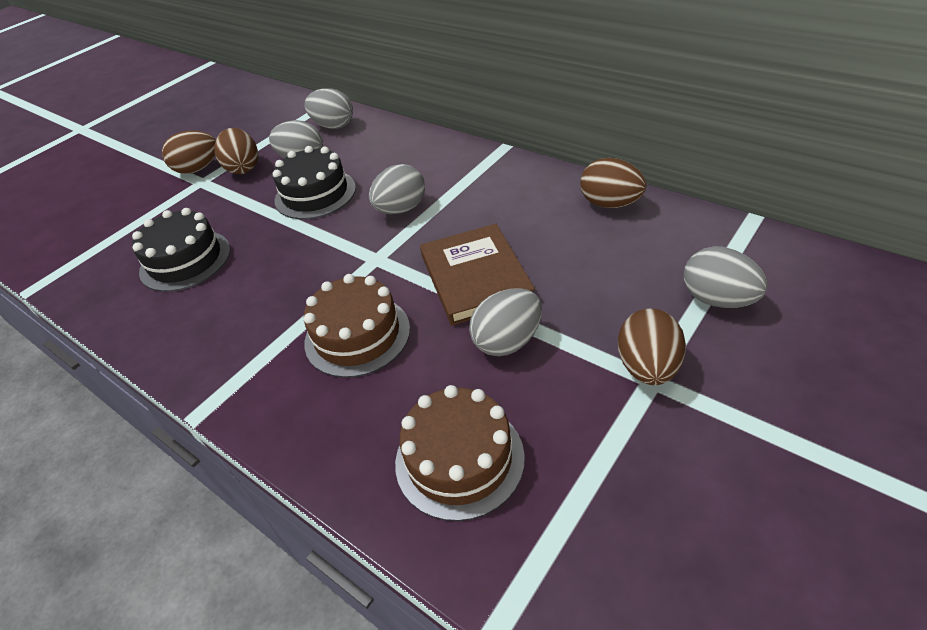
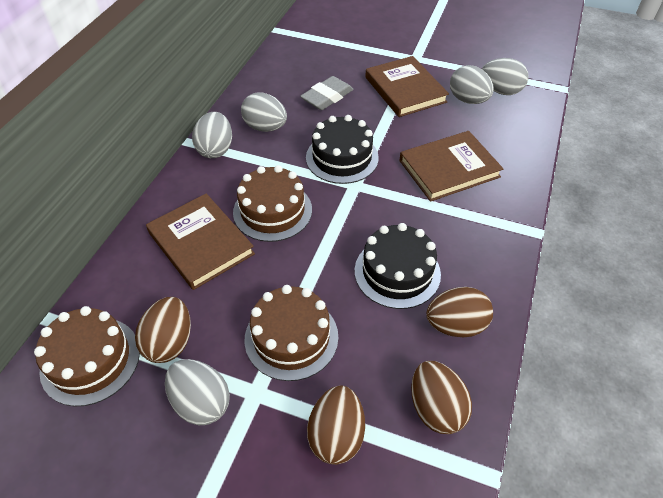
brown book: 1 -> 3
brown cake: 2 -> 3
grey eraser: 0 -> 1

